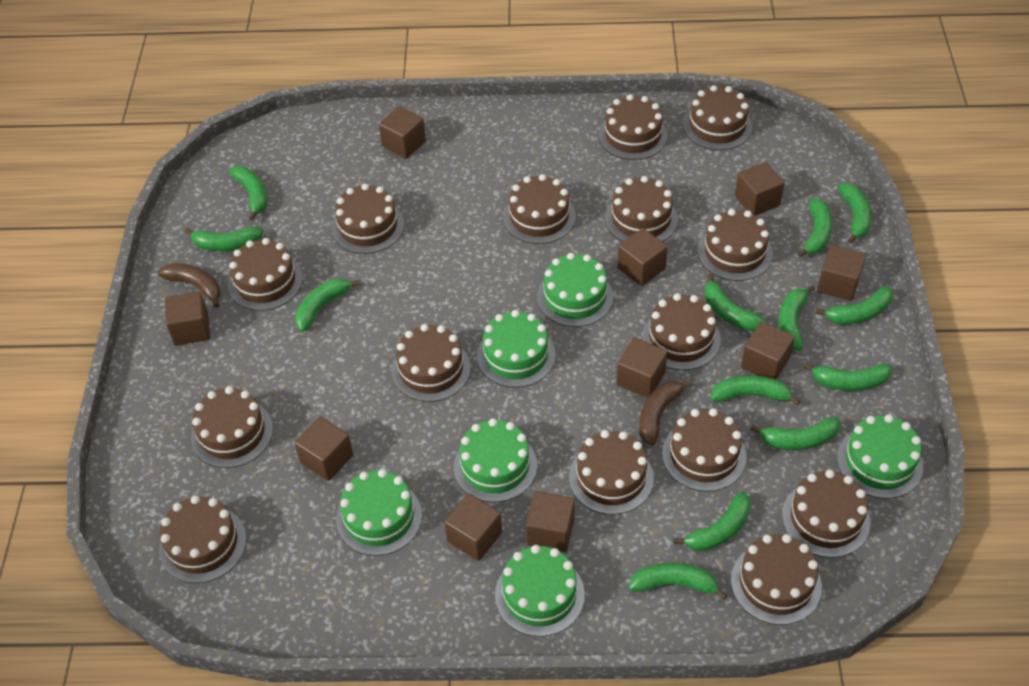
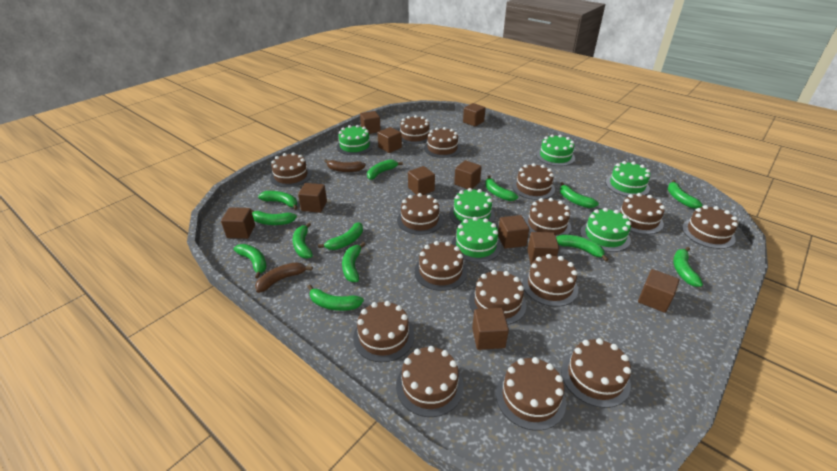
brown cube: 10 -> 11

